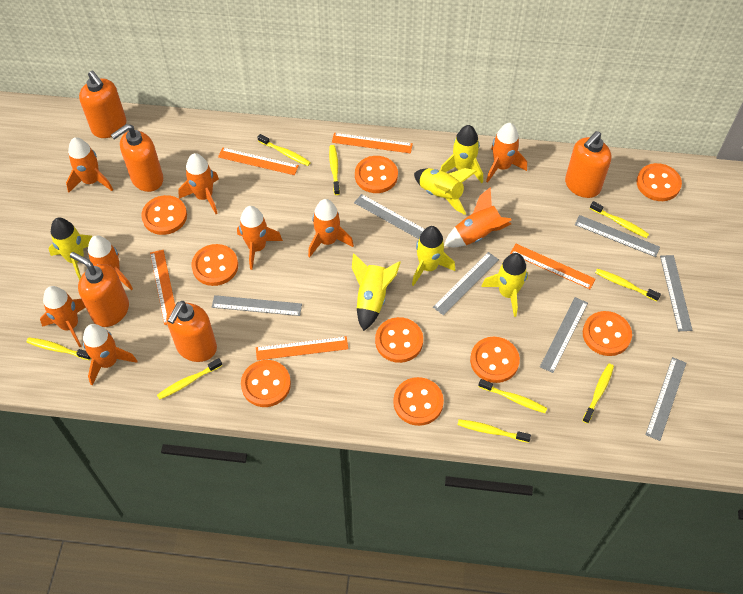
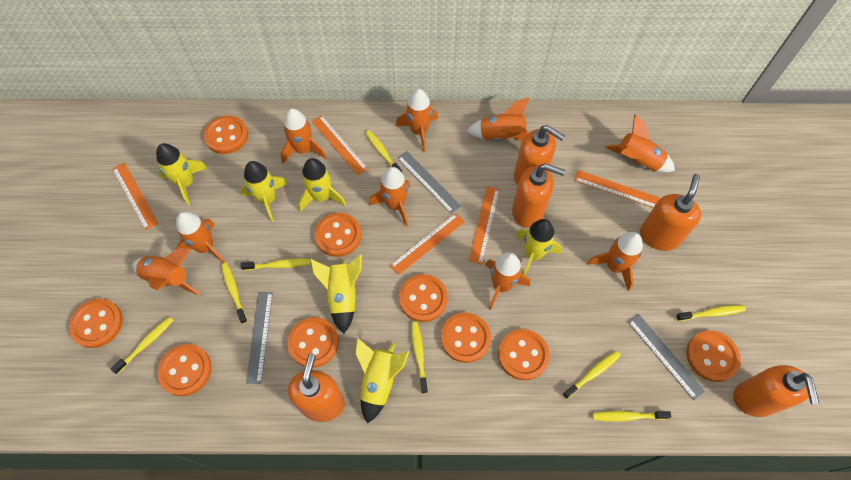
grey ruler: 7 -> 3
yellow toothbrush: 9 -> 8

